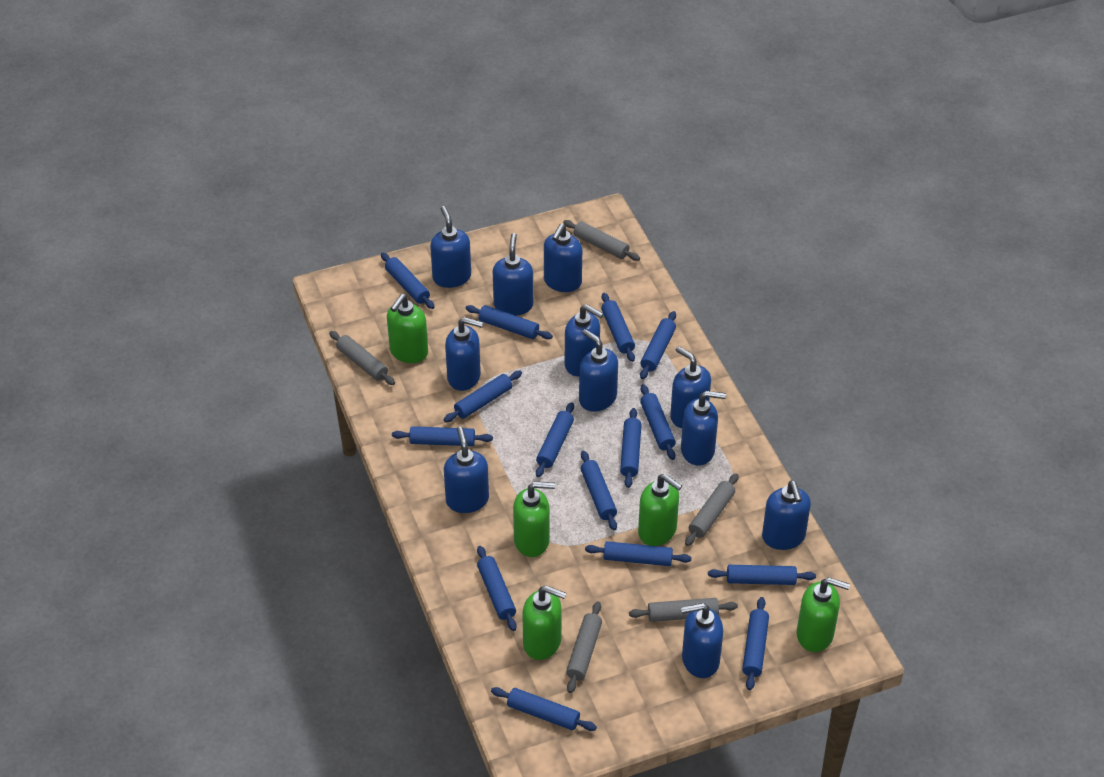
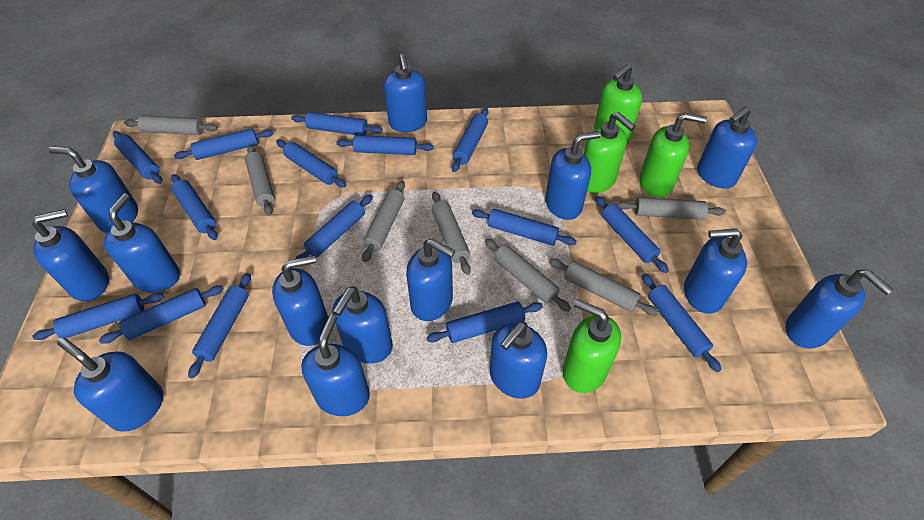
blue soap dispenser: 11 -> 14
green soap dispenser: 5 -> 4
grey rolling pin: 5 -> 7

